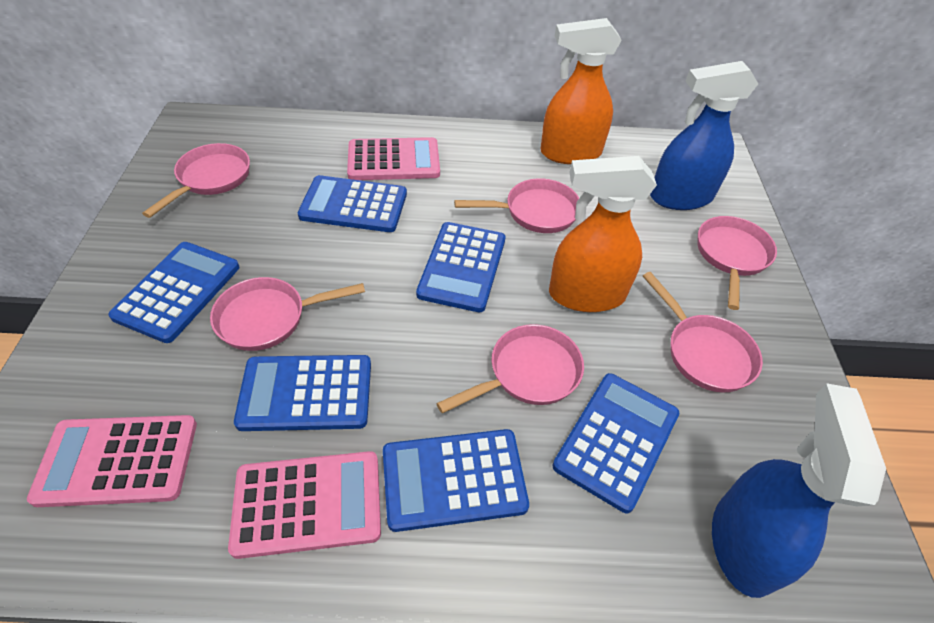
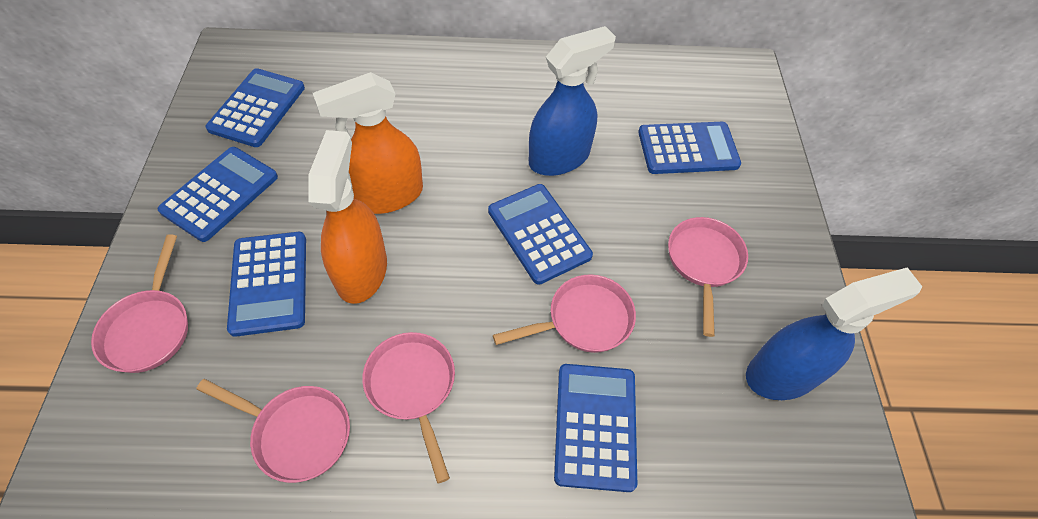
pink calculator: 3 -> 0
pink pan: 6 -> 5

